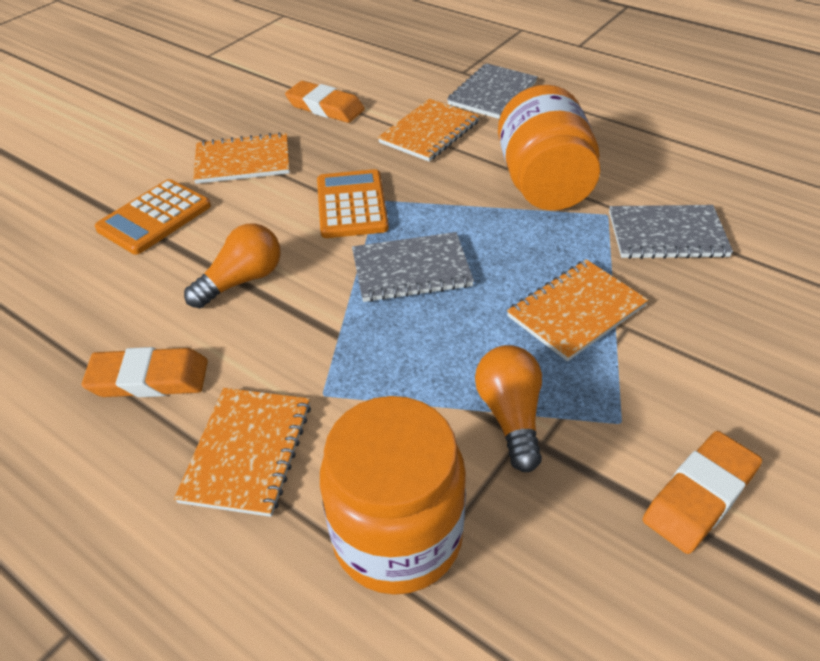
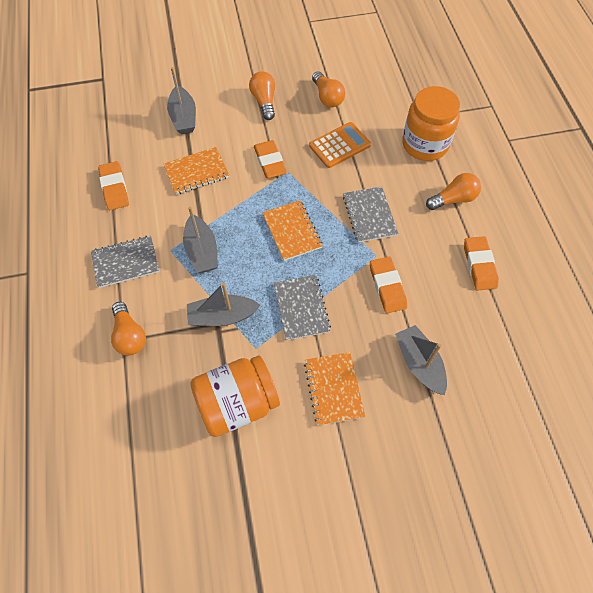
grey boat: 0 -> 4
orange calculator: 2 -> 1
orange eraser: 3 -> 4
orange light bulb: 2 -> 4
orange notebook: 4 -> 3

